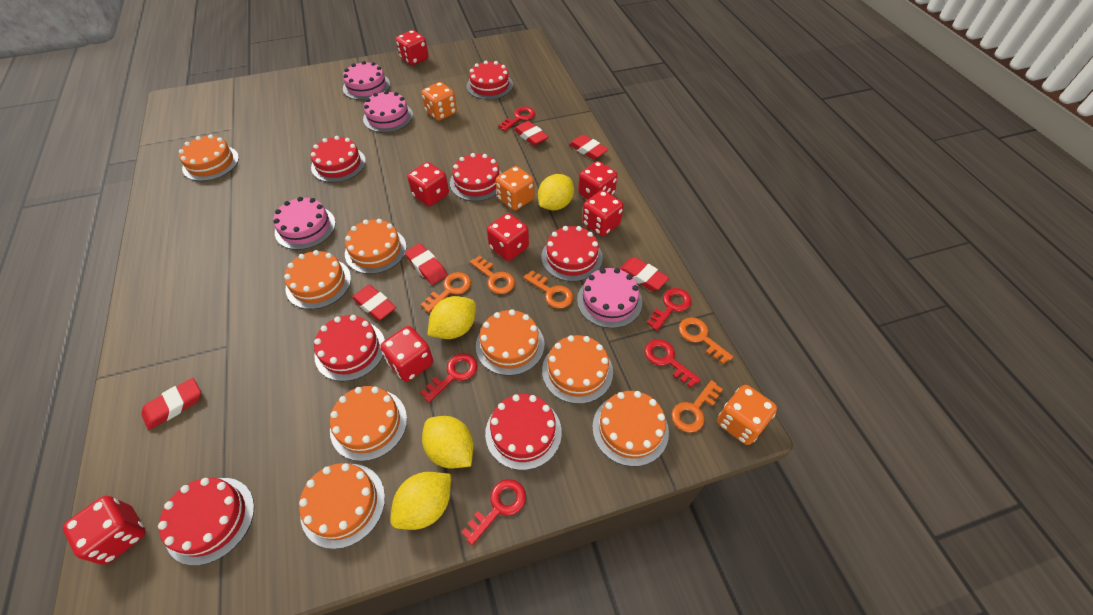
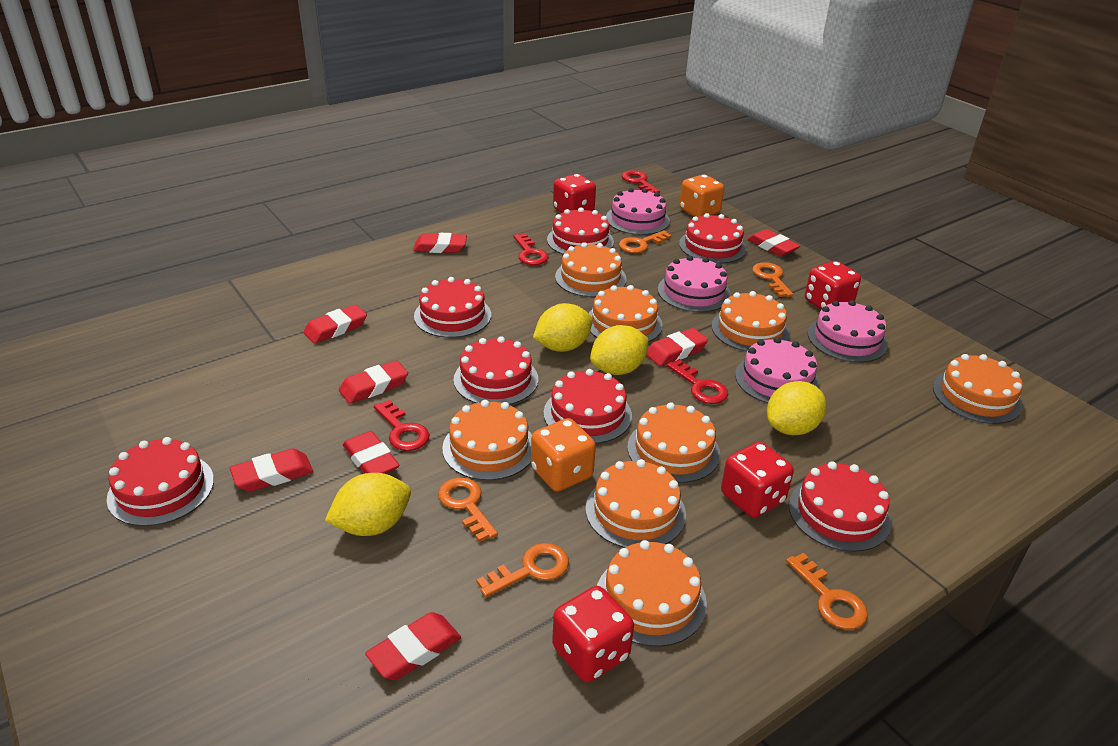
orange dice: 3 -> 2
red dice: 7 -> 4
red eraser: 6 -> 8
red key: 5 -> 4

